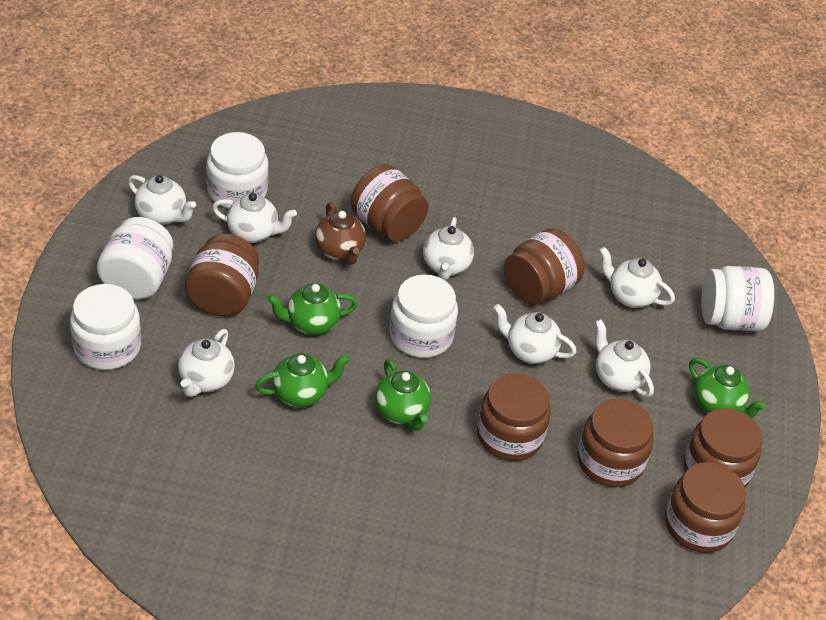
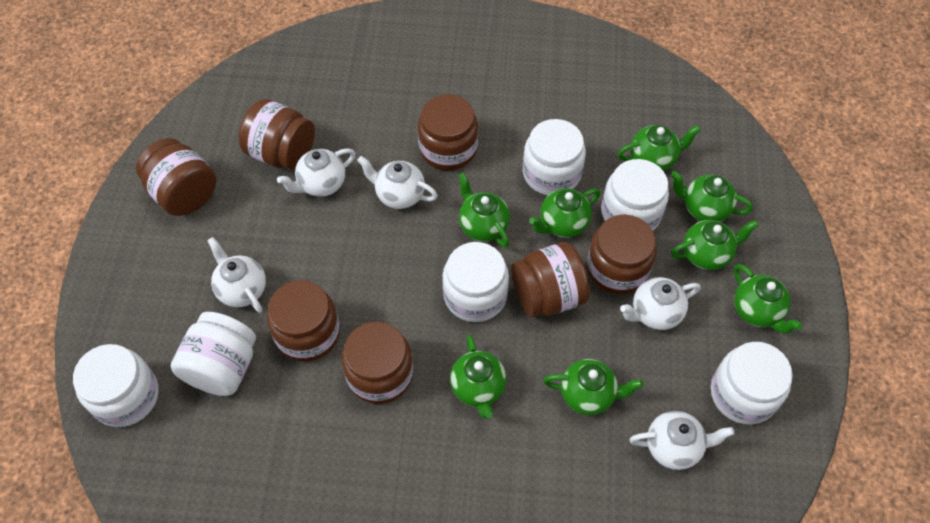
brown teapot: 1 -> 0
green teapot: 4 -> 8
white jar: 5 -> 6
white teapot: 7 -> 5

